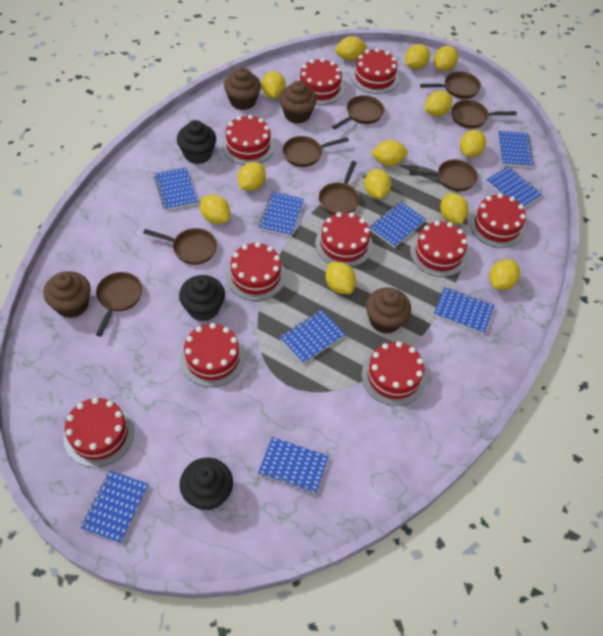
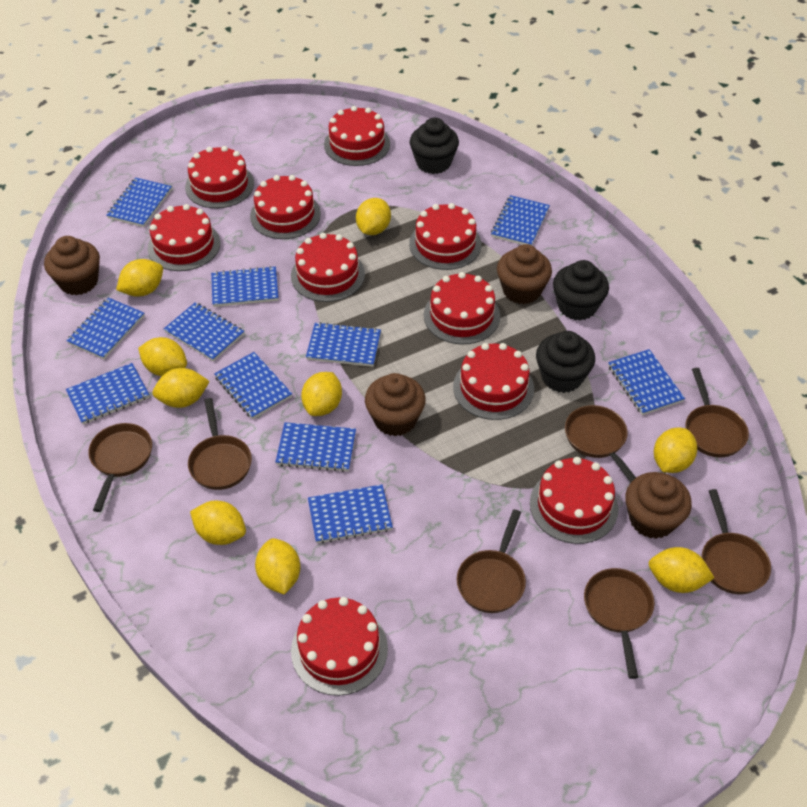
blue notebook: 9 -> 11
brown pan: 8 -> 7
yellow lemon: 13 -> 9

